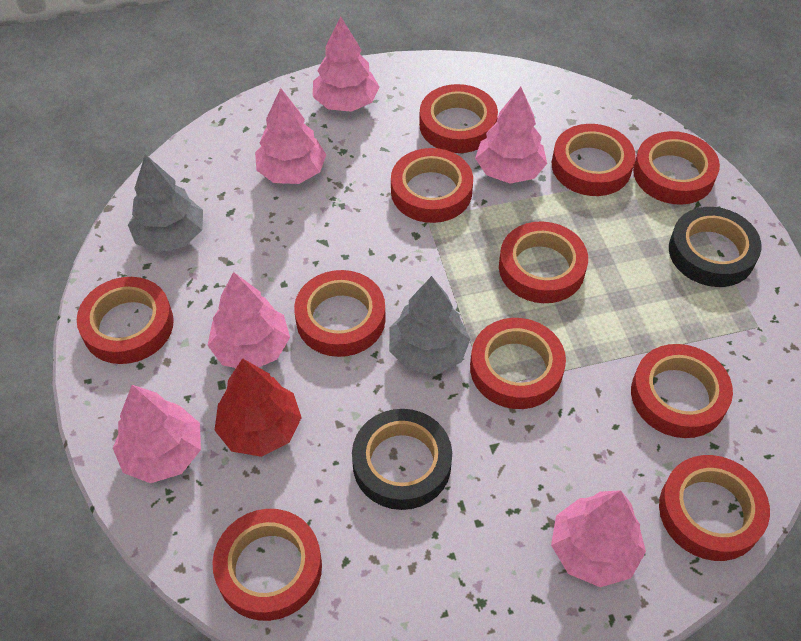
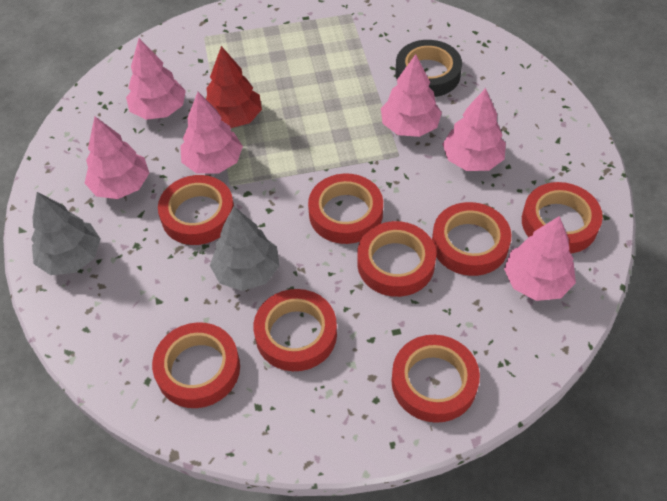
black tape: 2 -> 1
red tape: 11 -> 8

